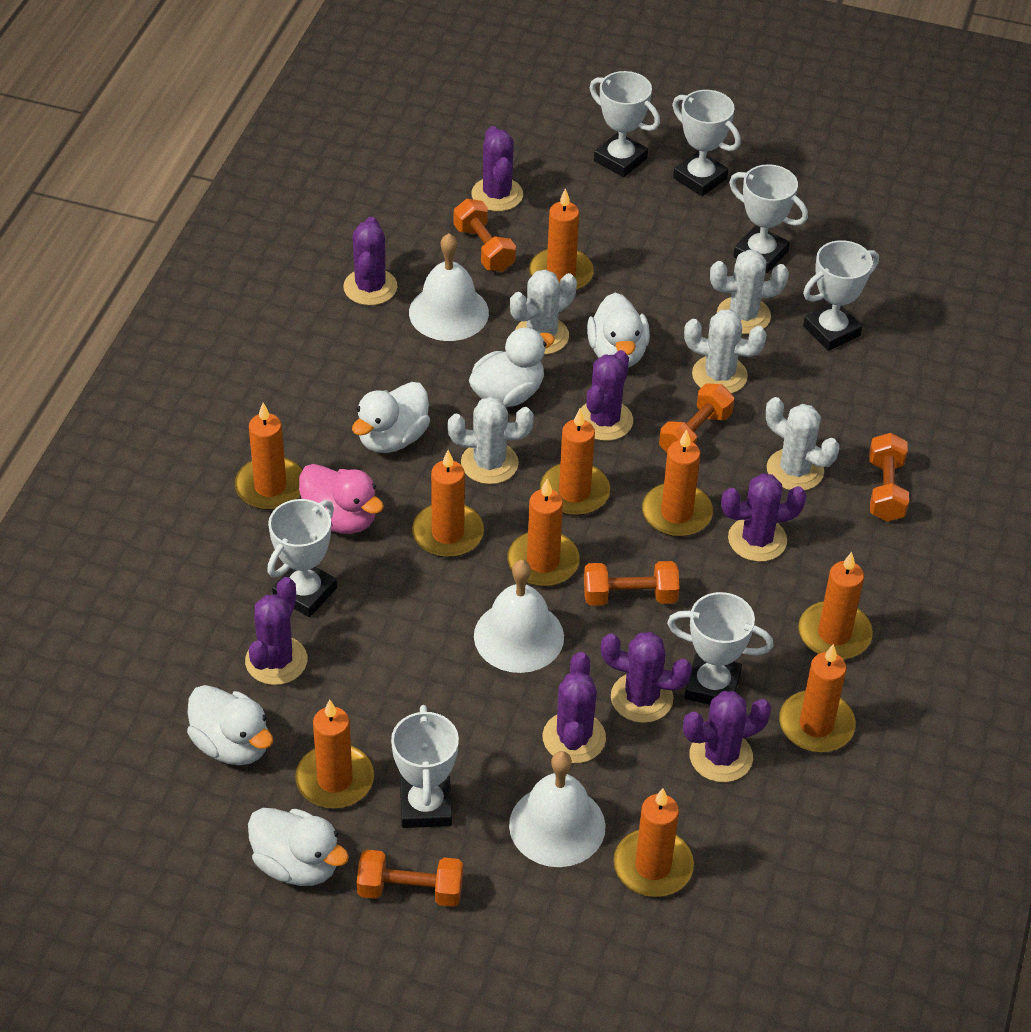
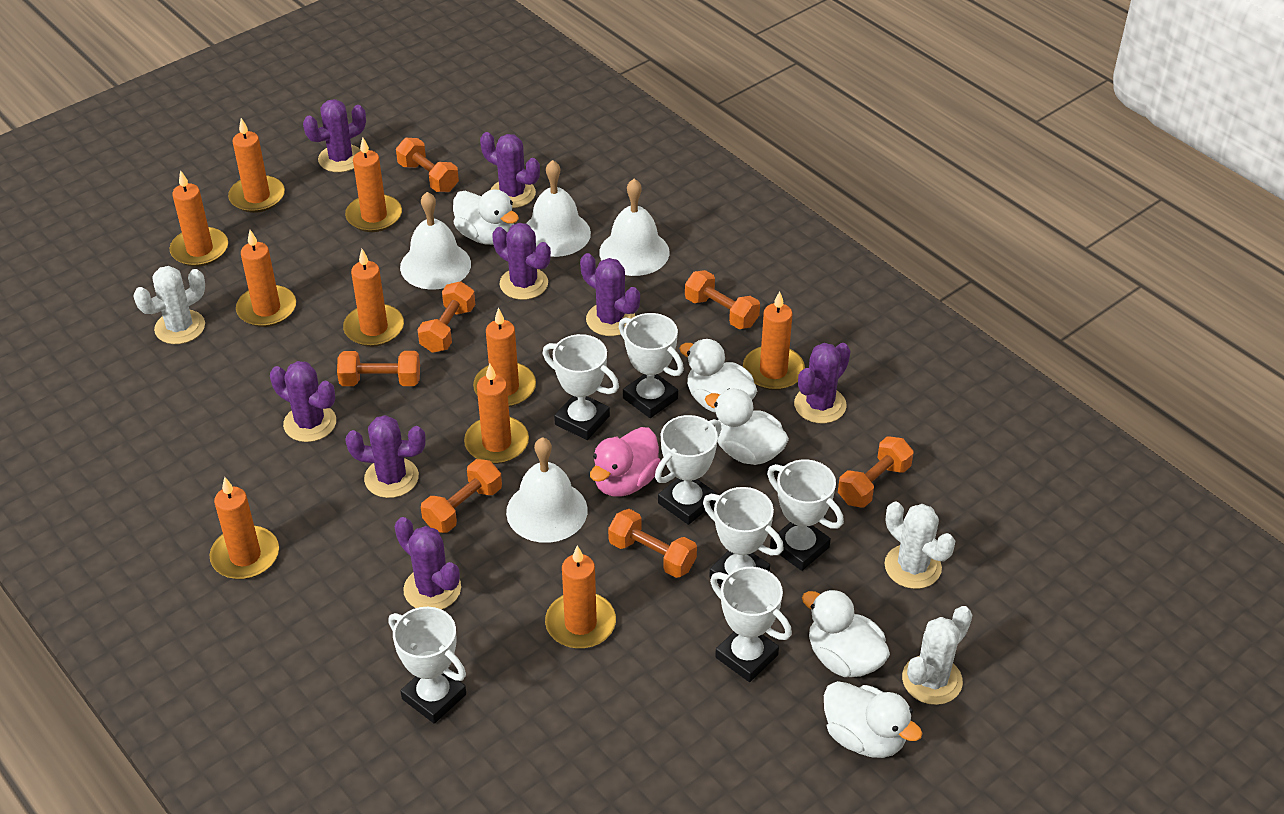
orange dumbbell: 5 -> 7
white bell: 3 -> 4
white cactus: 5 -> 3

